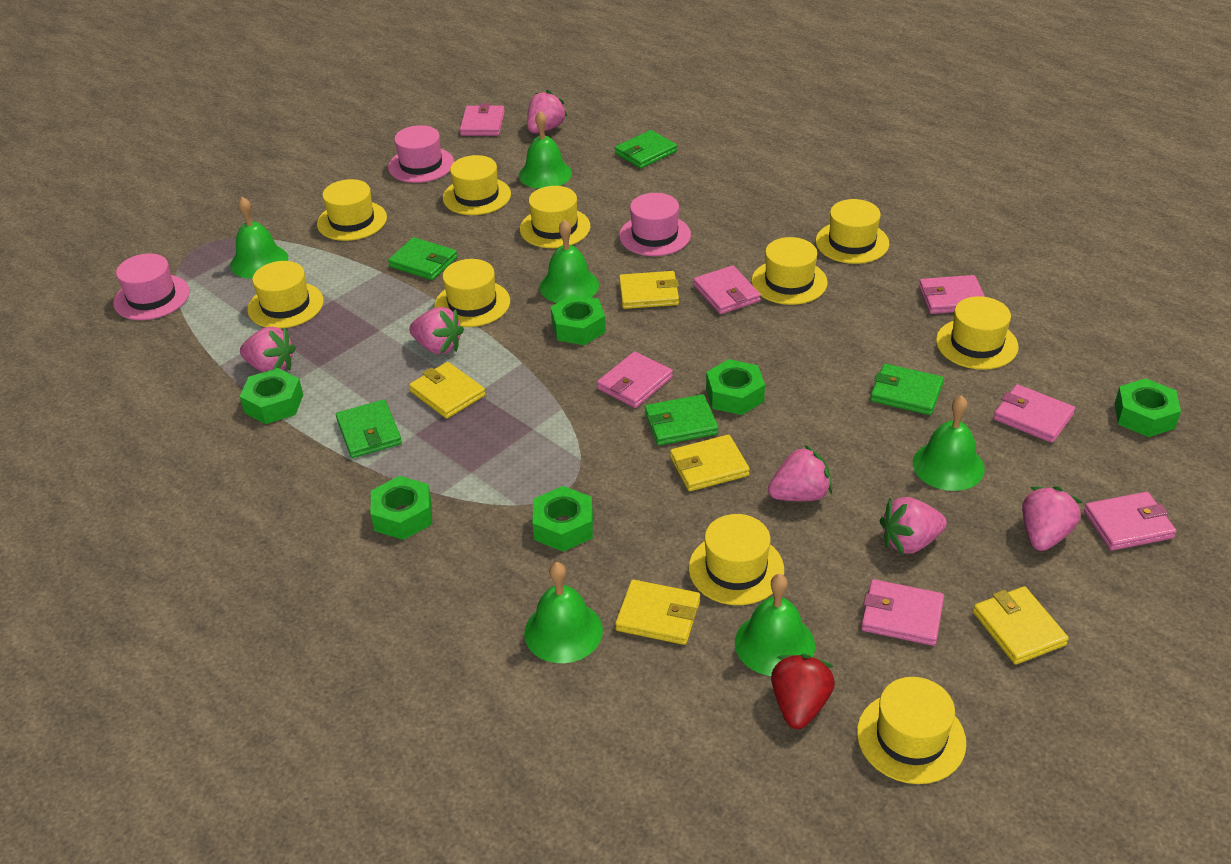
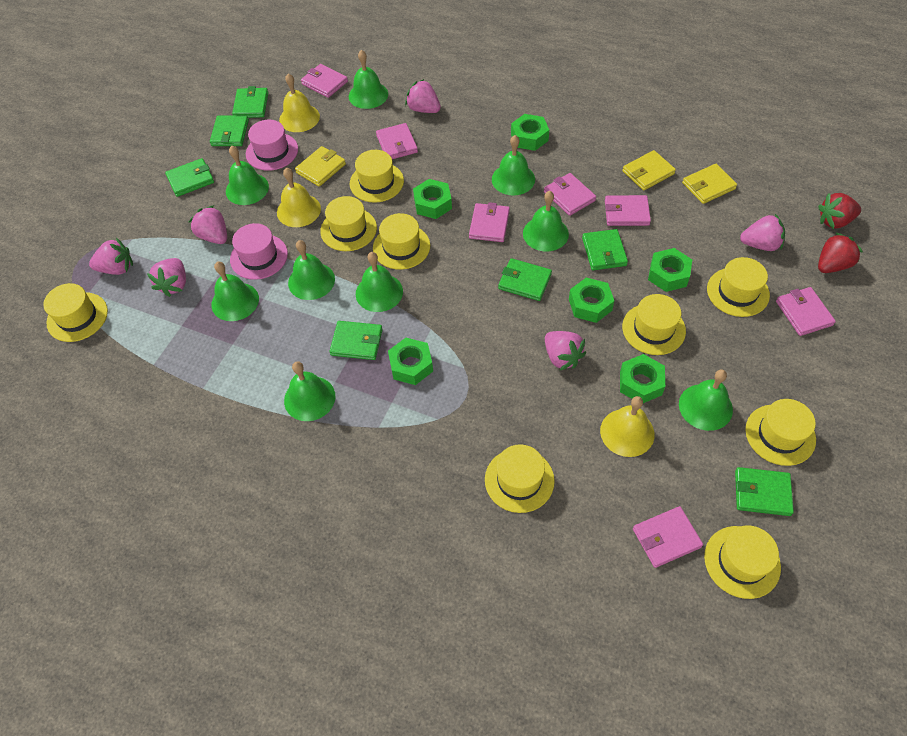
green bell: 6 -> 9
green wallet: 5 -> 7
pink hat: 3 -> 2
red strawberry: 1 -> 2
yellow bell: 0 -> 3
yellow hat: 10 -> 9
yellow wallet: 5 -> 3

